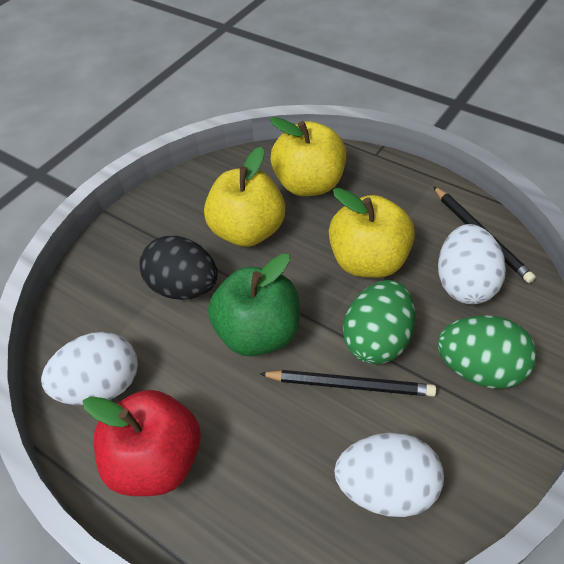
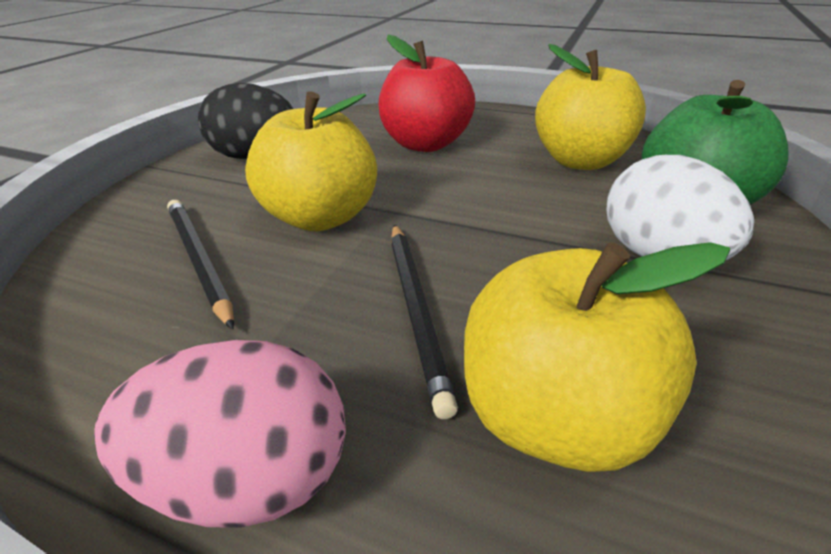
green egg: 2 -> 0
pink egg: 0 -> 1
white egg: 3 -> 1

